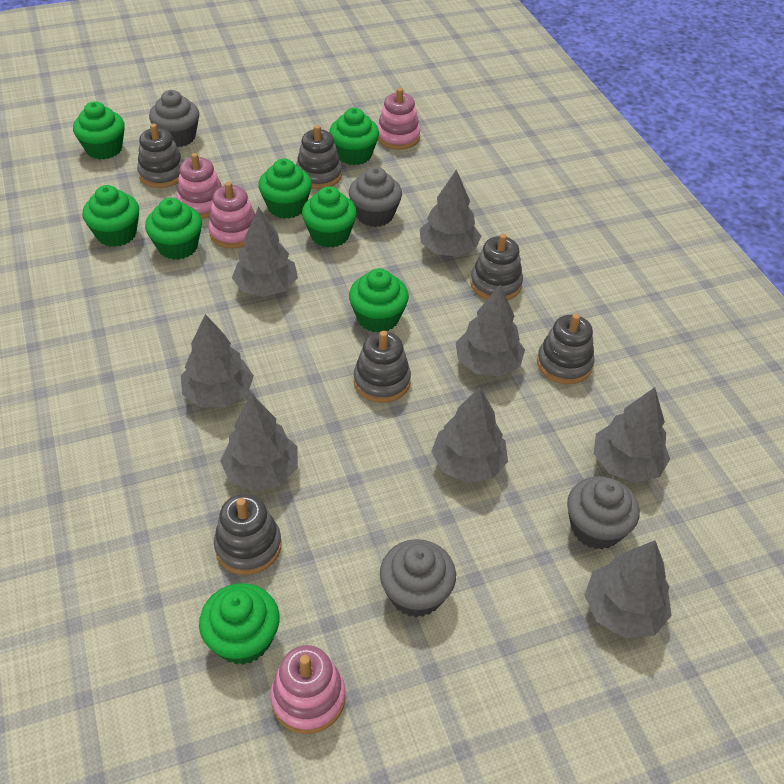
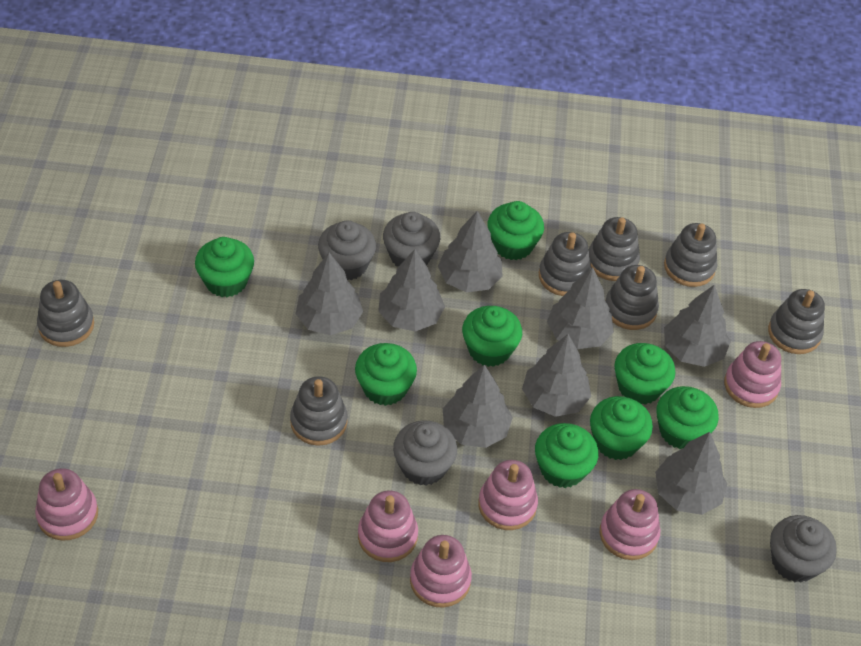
grey stacking toy: 6 -> 7
pink stacking toy: 4 -> 6

